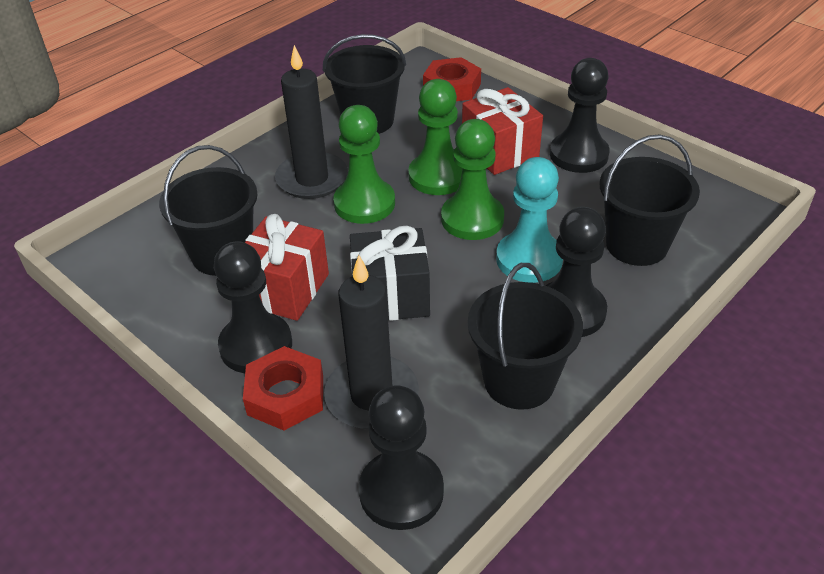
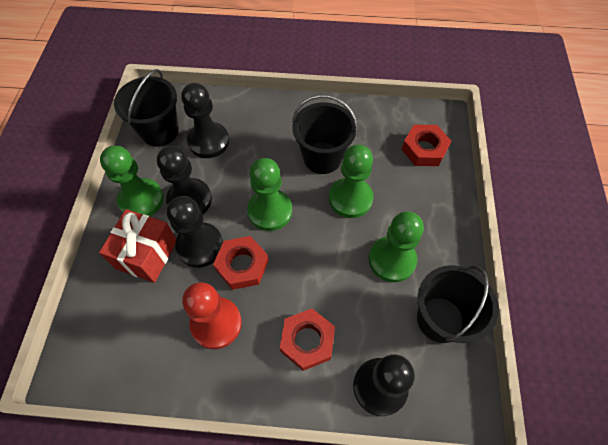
black bucket: 4 -> 3
black candle: 2 -> 0
black gift: 1 -> 0
green pawn: 3 -> 4
red gift: 2 -> 1
red nut: 2 -> 3
red pawn: 0 -> 1
turquoise pawn: 1 -> 0

